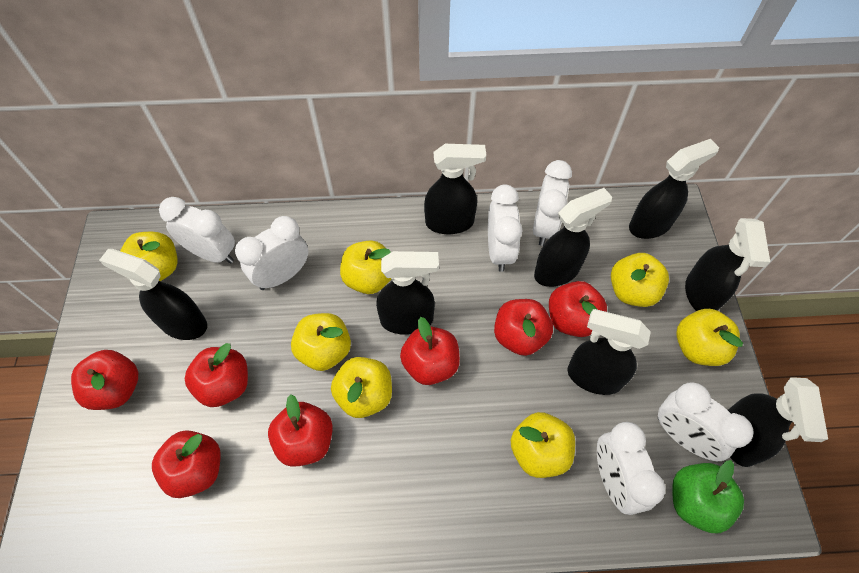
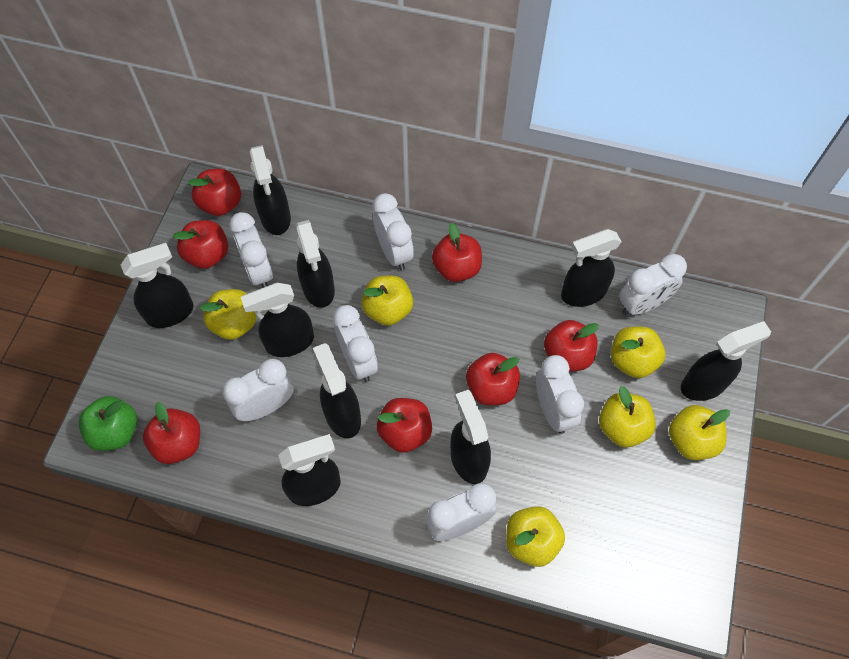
black spray bottle: 8 -> 9
white clock: 6 -> 7
yellow apple: 7 -> 6

